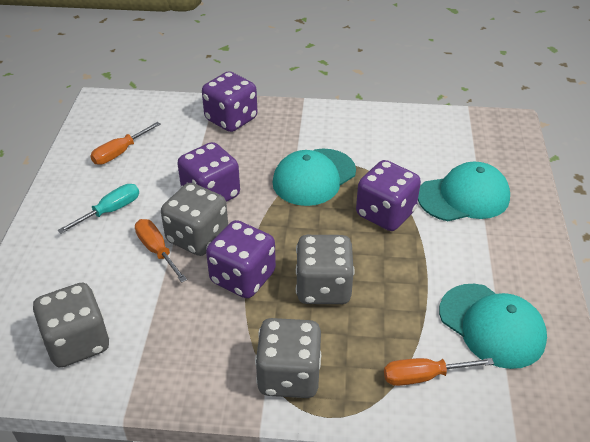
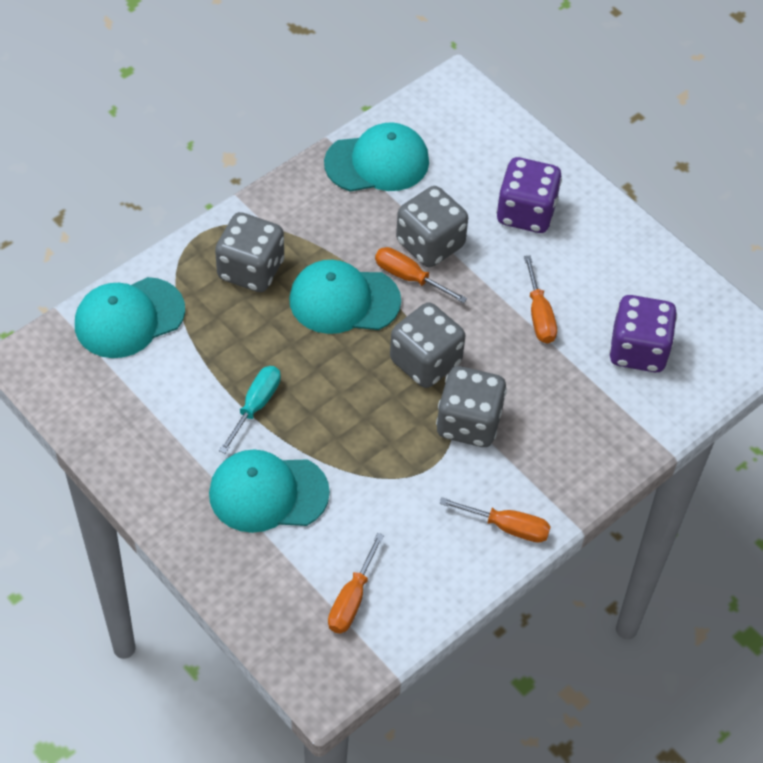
orange screwdriver: 3 -> 4
purple dice: 4 -> 2
turquoise cap: 3 -> 4

